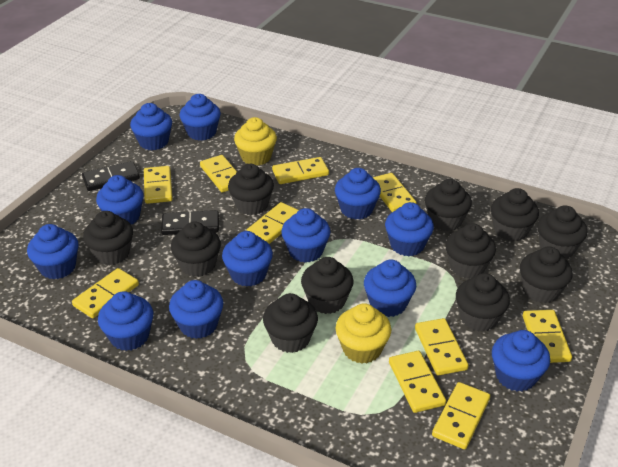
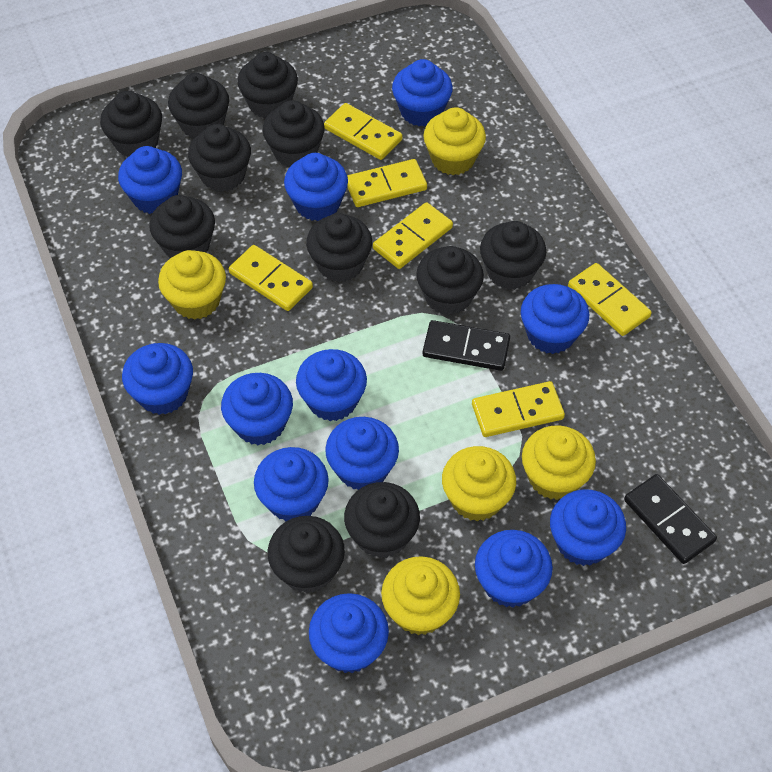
yellow cupcake: 2 -> 5
yellow domino: 10 -> 6

